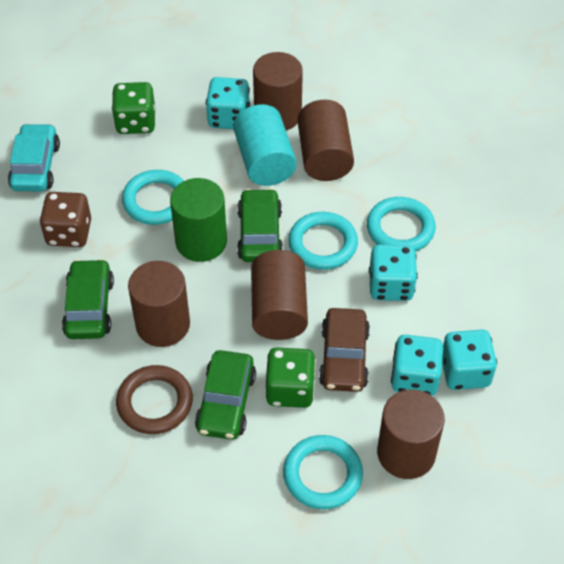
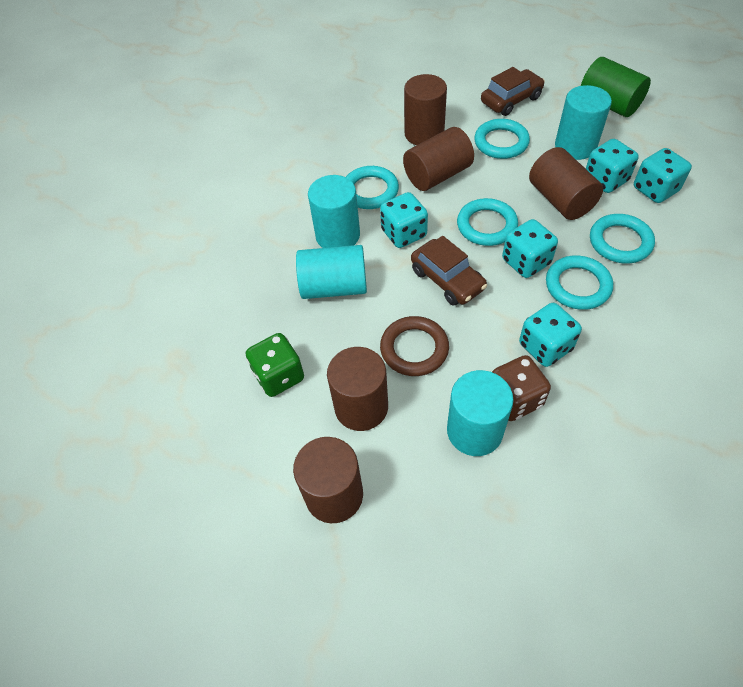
brown car: 1 -> 2
green car: 3 -> 0
green dice: 2 -> 1
turquoise car: 1 -> 0
turquoise cylinder: 1 -> 4
turquoise dice: 4 -> 5
turquoise ring: 4 -> 5

